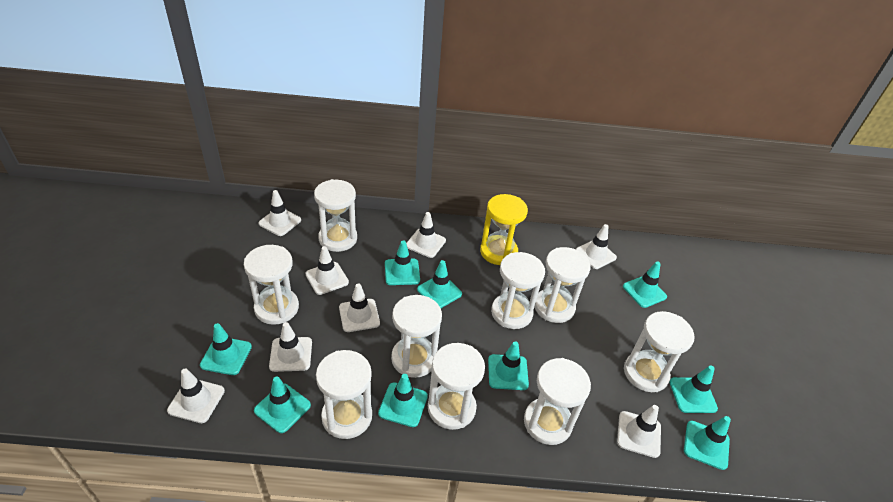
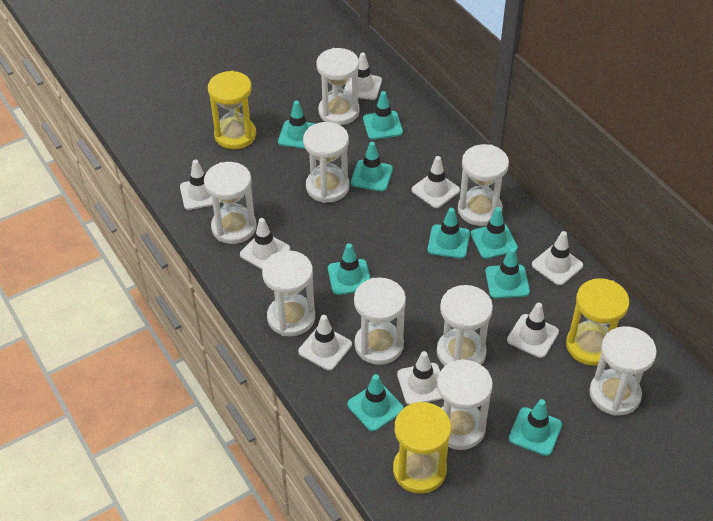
yellow hourglass: 1 -> 3

